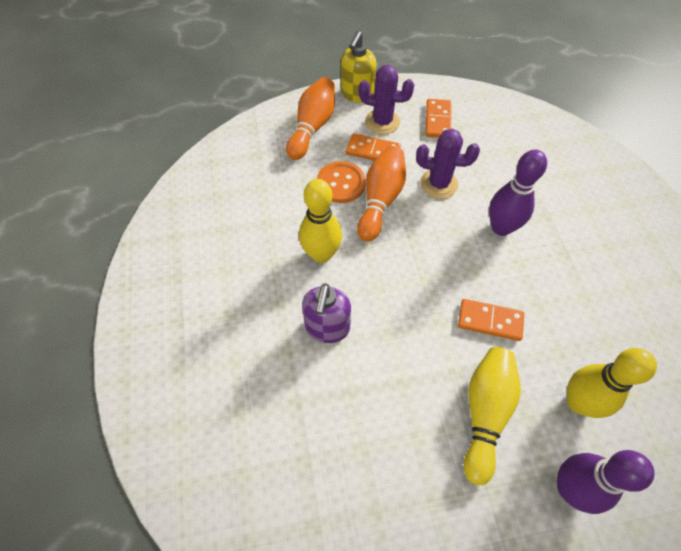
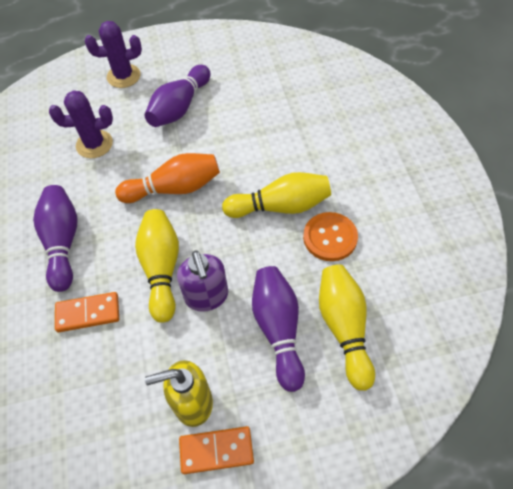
orange bowling pin: 2 -> 1
orange domino: 3 -> 2
purple bowling pin: 2 -> 3

